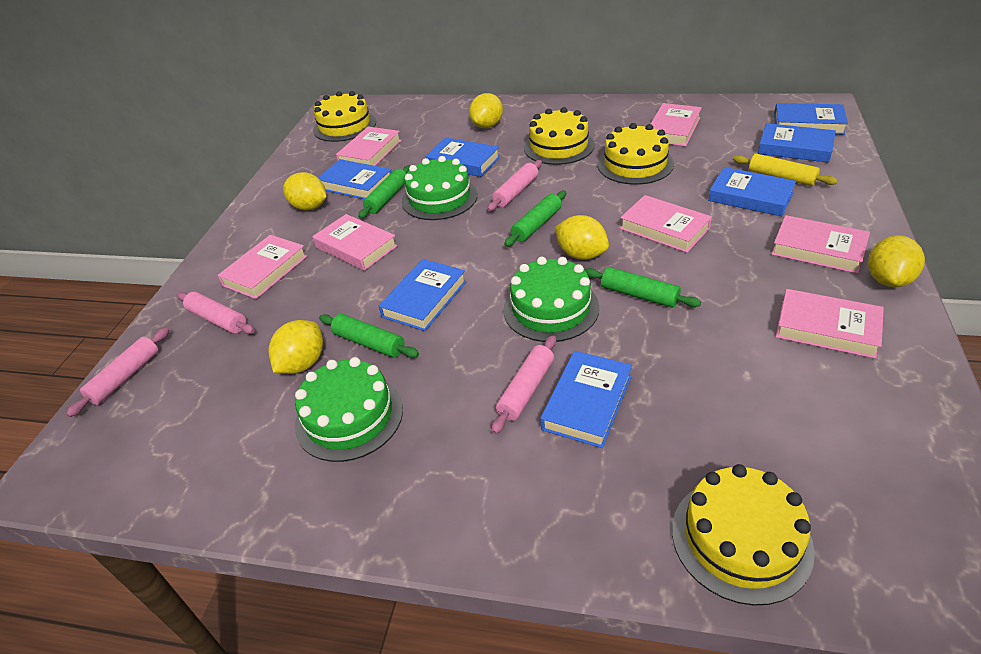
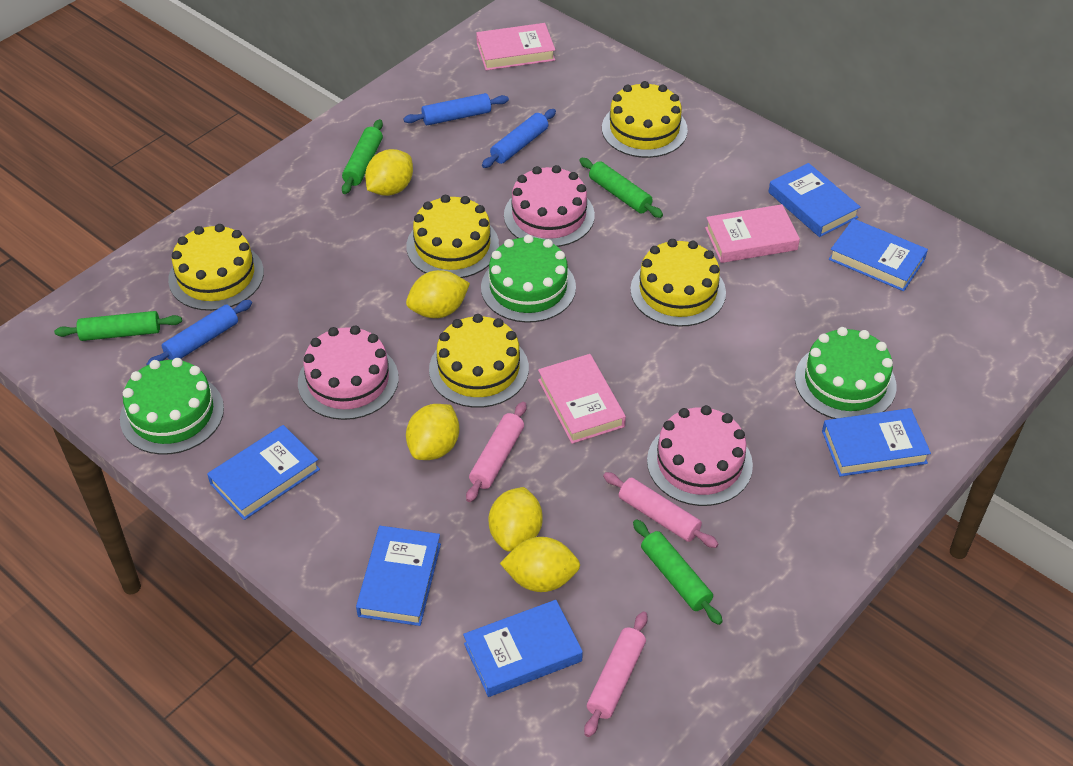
blue book: 7 -> 6
blue rolling pin: 0 -> 3
pink book: 7 -> 3
pink cake: 0 -> 3
pink rolling pin: 4 -> 3
yellow cake: 4 -> 5
yellow rolling pin: 1 -> 0

